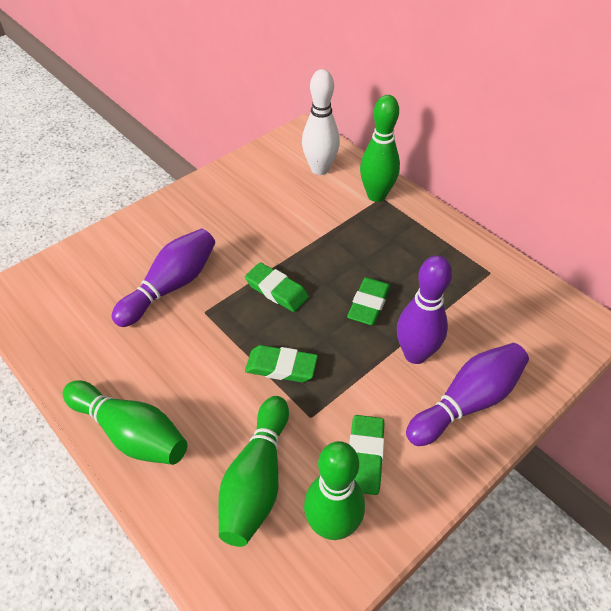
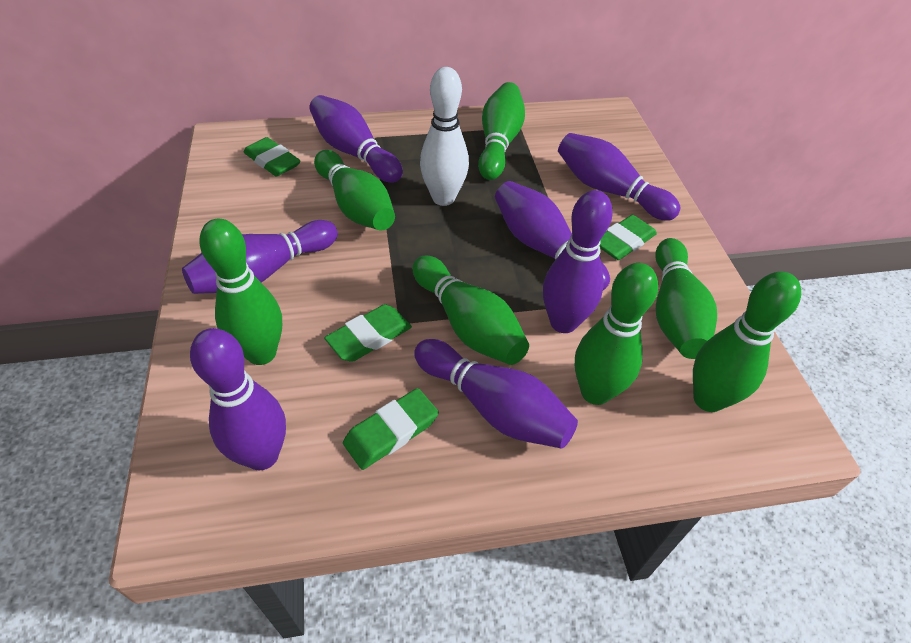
green bowling pin: 4 -> 7
purple bowling pin: 3 -> 7

